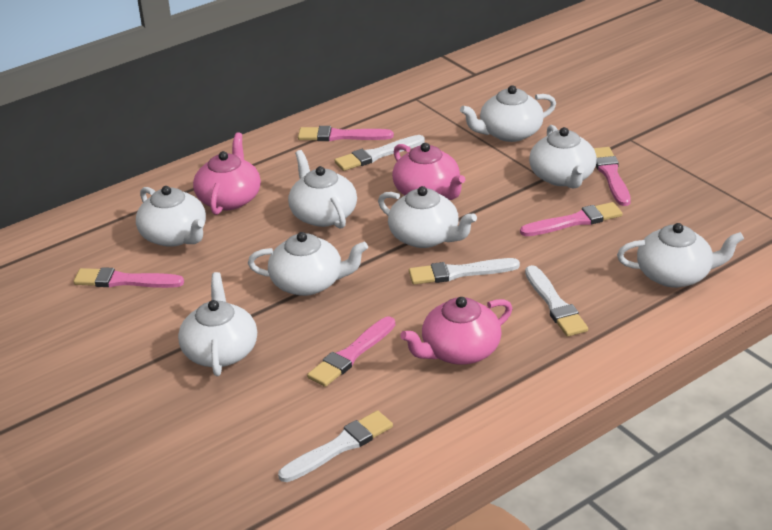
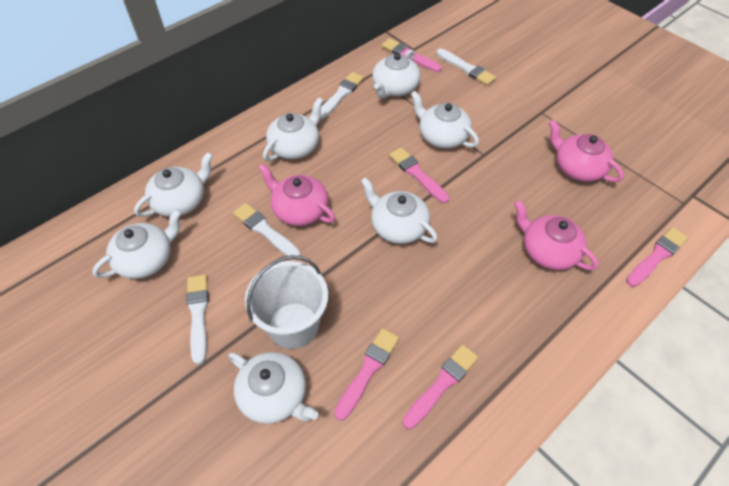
white bucket: 0 -> 1
white teapot: 8 -> 7

